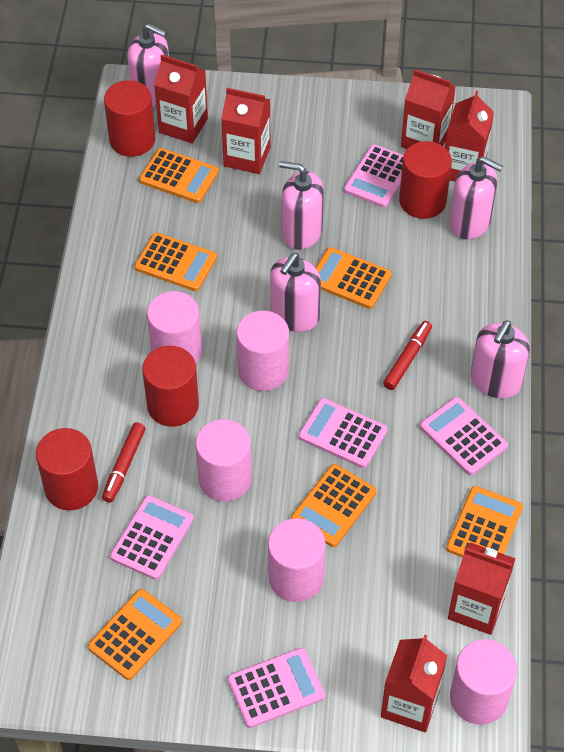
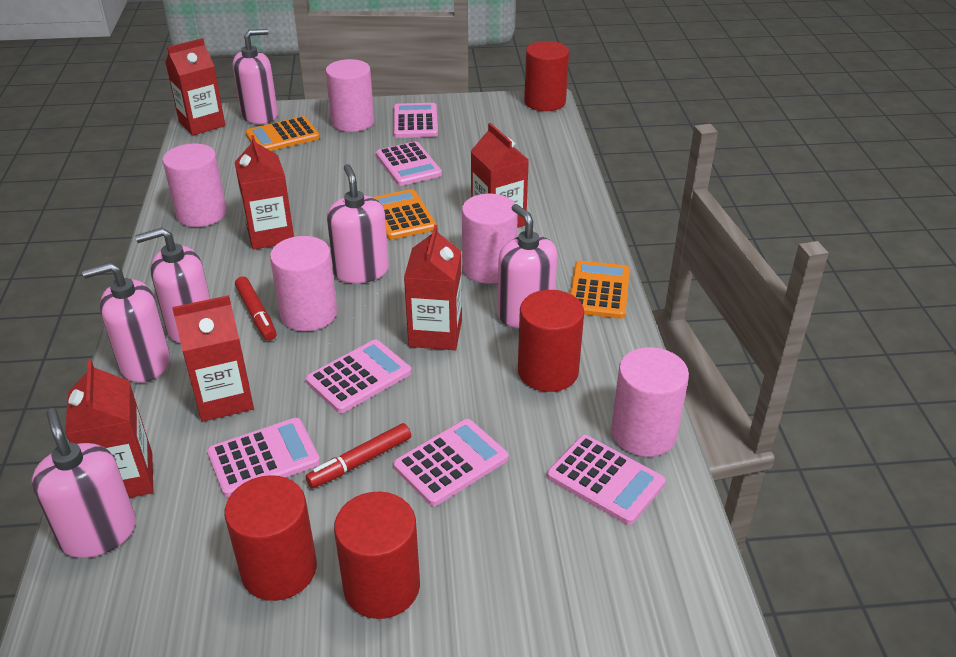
orange calculator: 6 -> 3
pink calculator: 5 -> 6
pink soap dispenser: 5 -> 6

